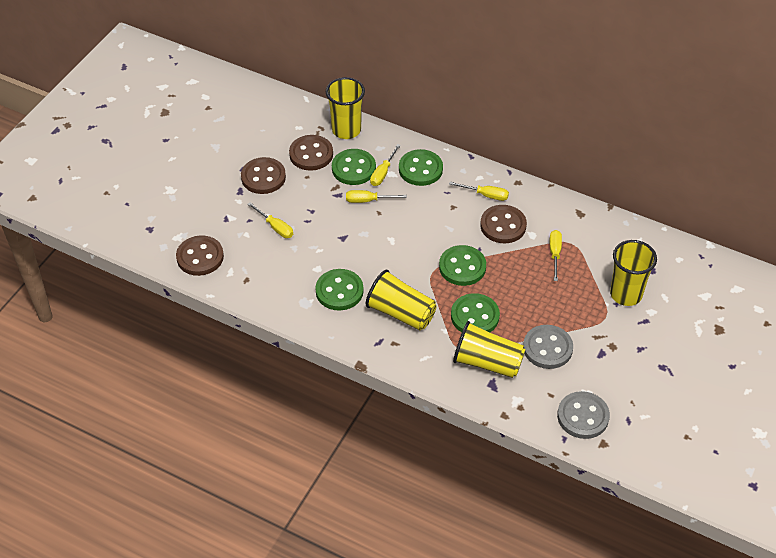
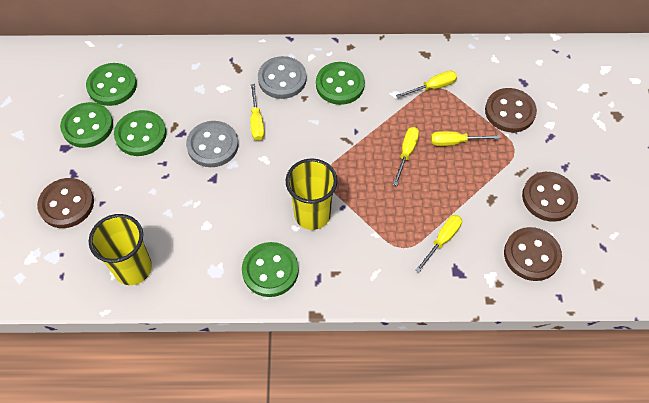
yellow cup: 4 -> 2

